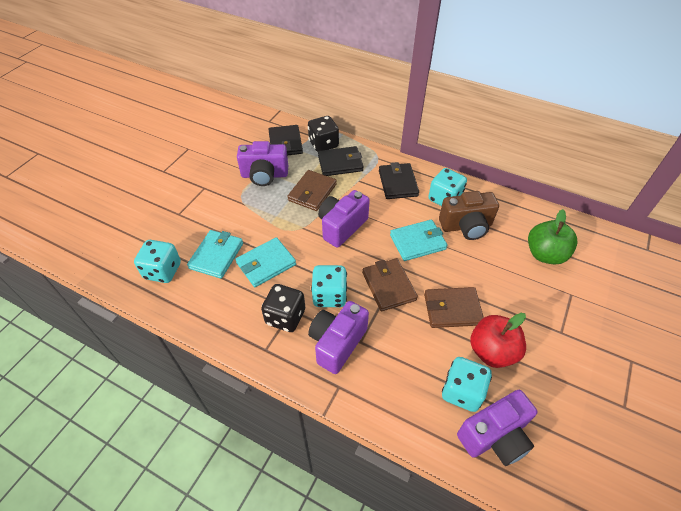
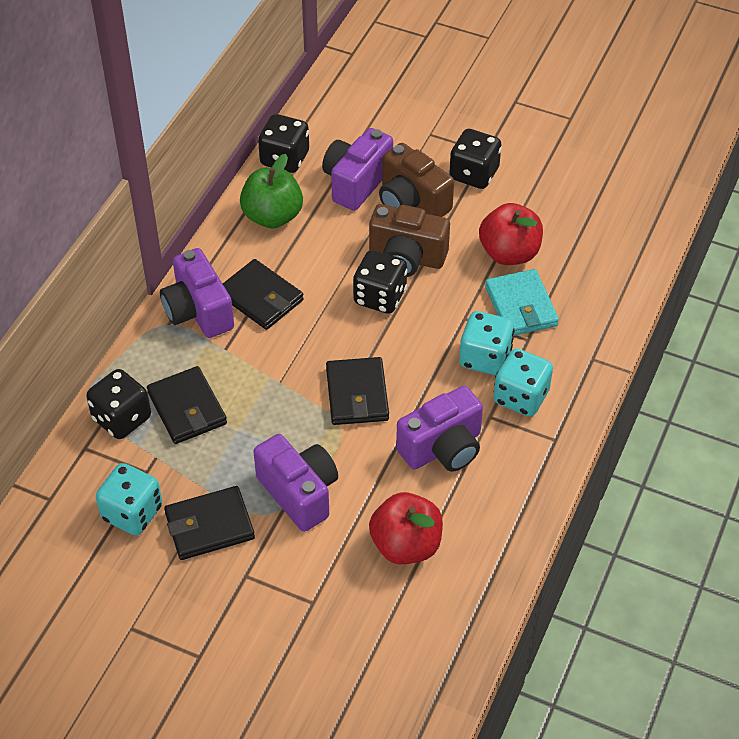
black dice: 2 -> 4
black wallet: 3 -> 4
brown camera: 1 -> 2
brown wallet: 3 -> 0
red apple: 1 -> 2
turquoise dice: 4 -> 3
turquoise wallet: 3 -> 1

